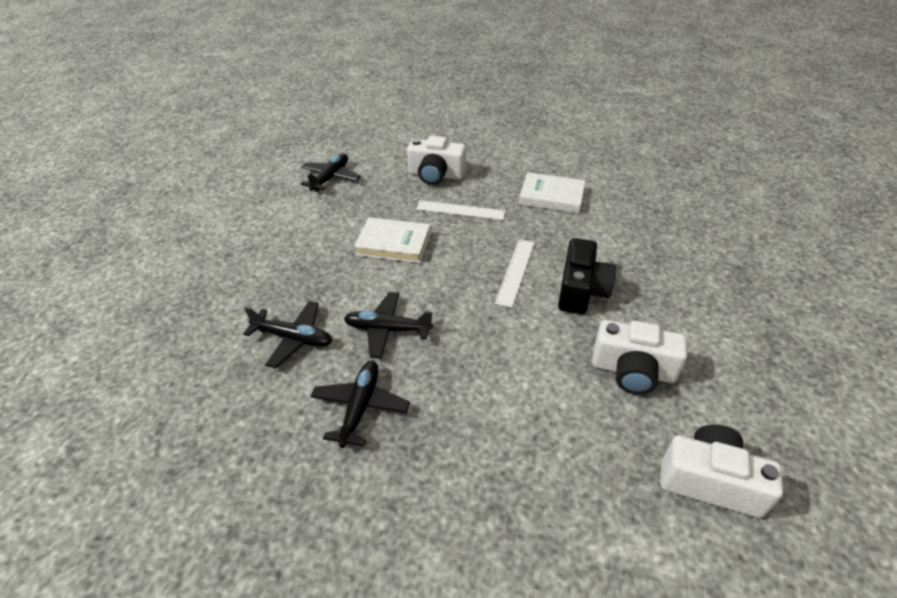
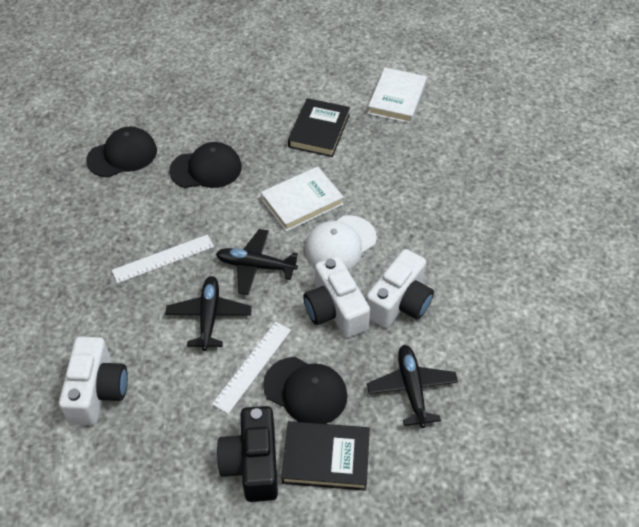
black book: 0 -> 2
black cap: 0 -> 3
black plane: 4 -> 3
white cap: 0 -> 1

